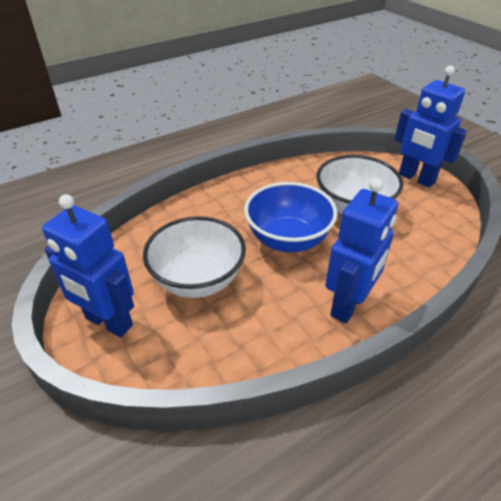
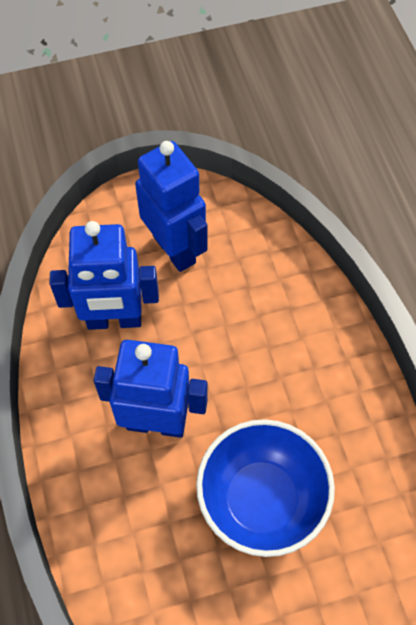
white bowl: 2 -> 0

